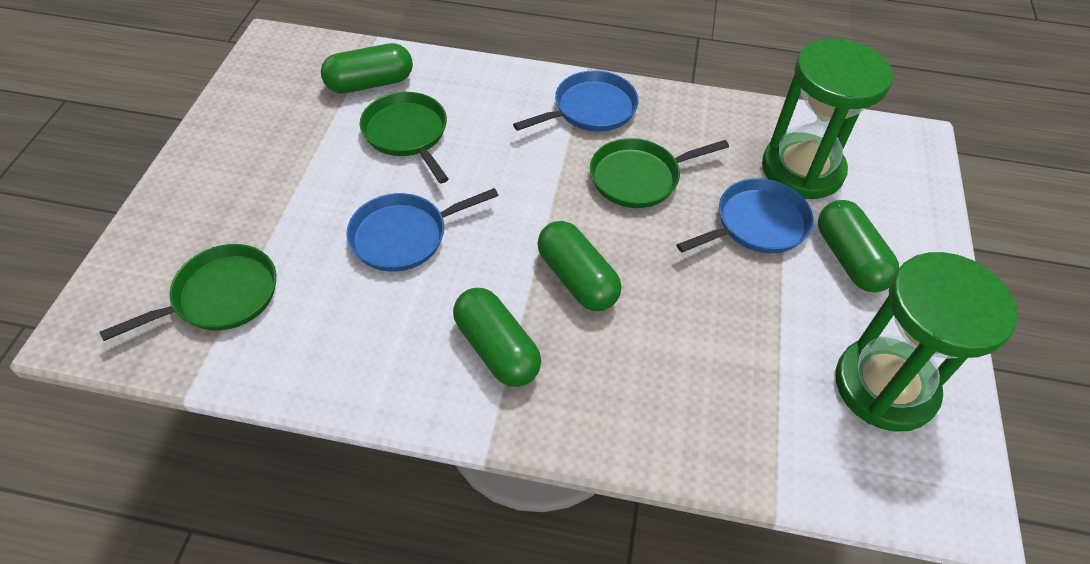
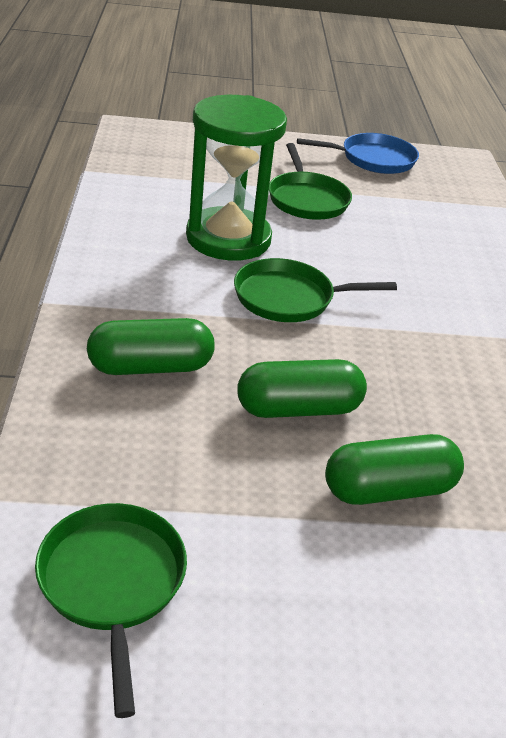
blue pan: 3 -> 1
green capsule: 4 -> 3
green hourglass: 2 -> 1

